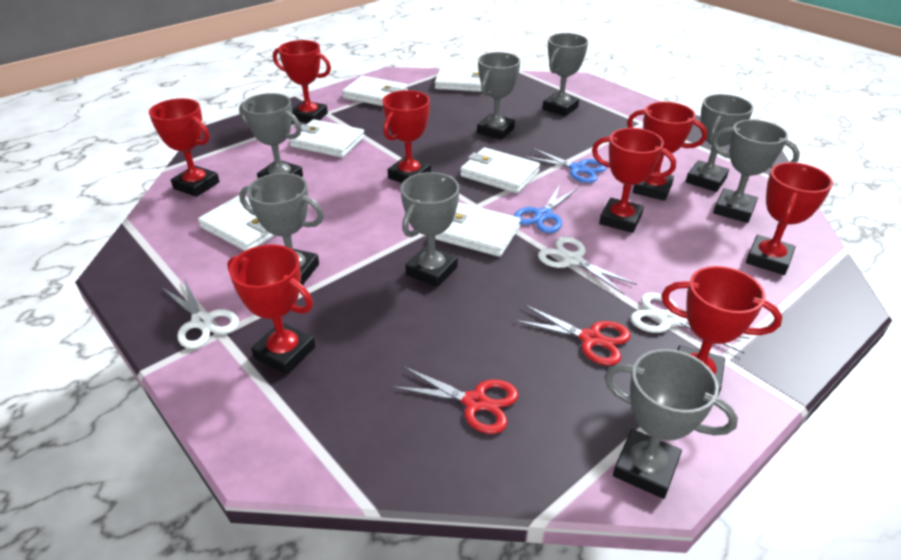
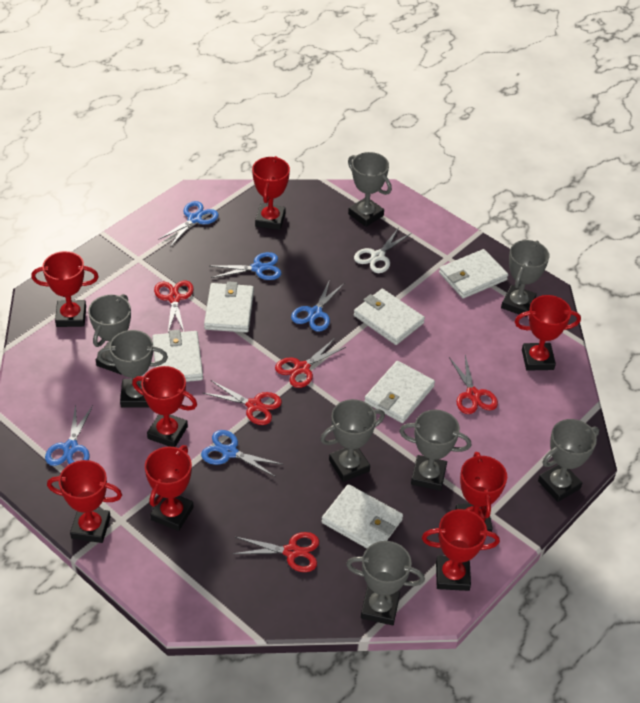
blue scissors: 2 -> 5
red scissors: 2 -> 5
white scissors: 3 -> 1

